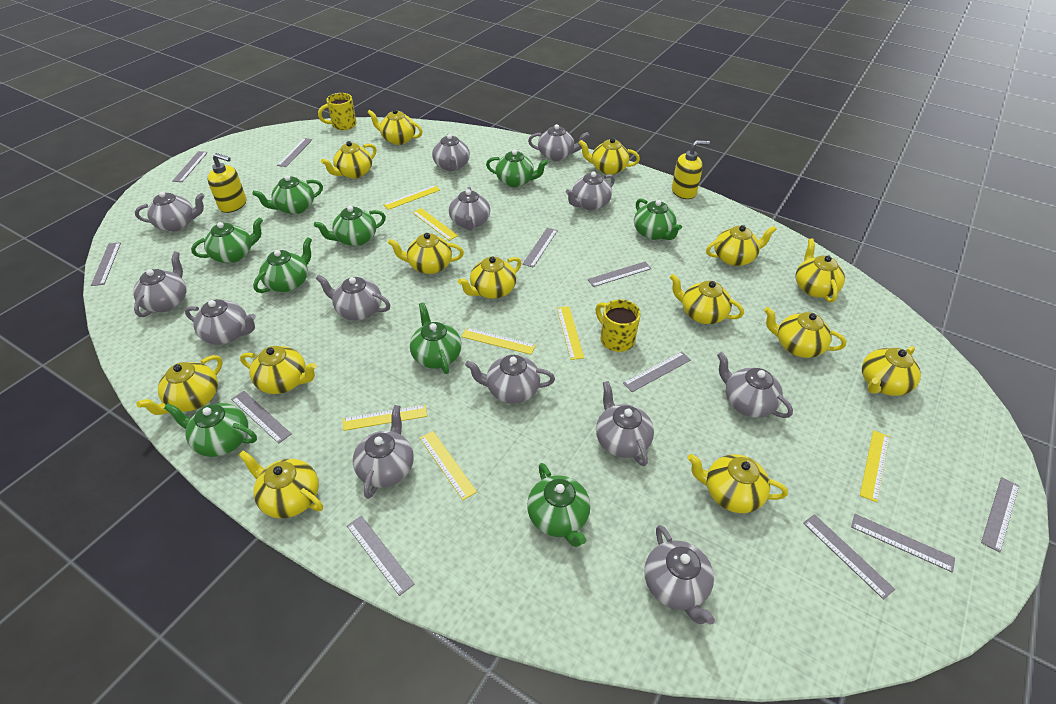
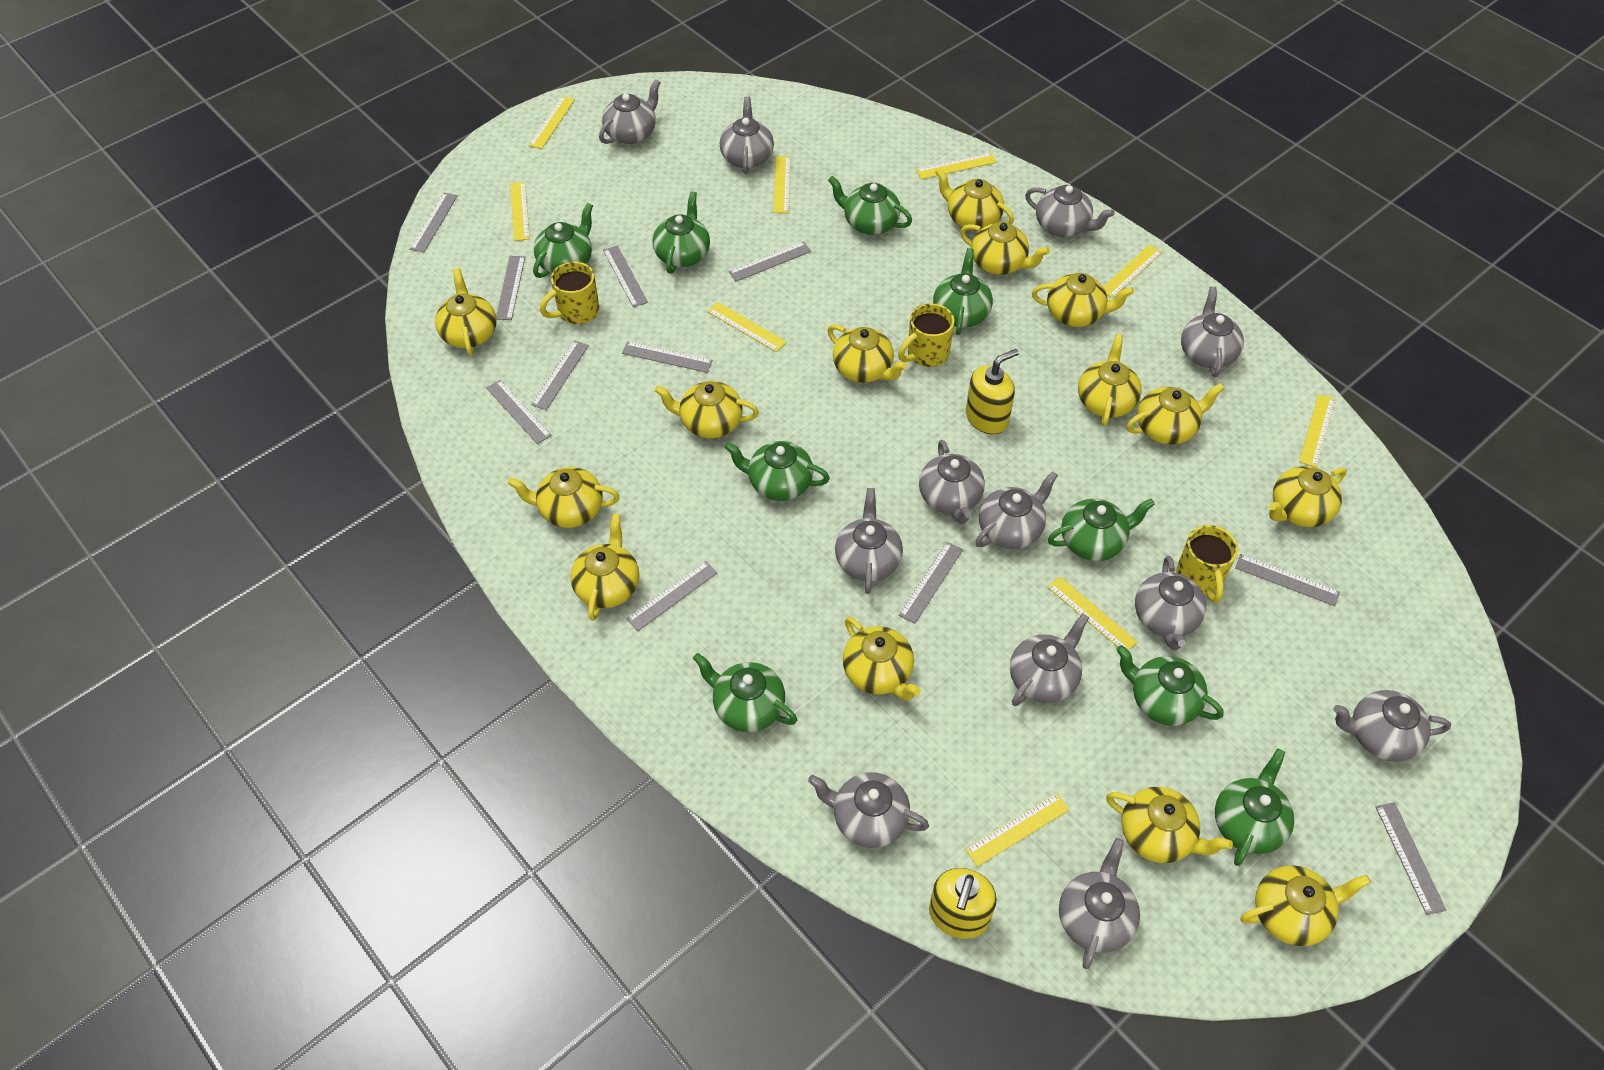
grey teapot: 13 -> 12
yellow mug: 2 -> 3
yellow ruler: 7 -> 9

